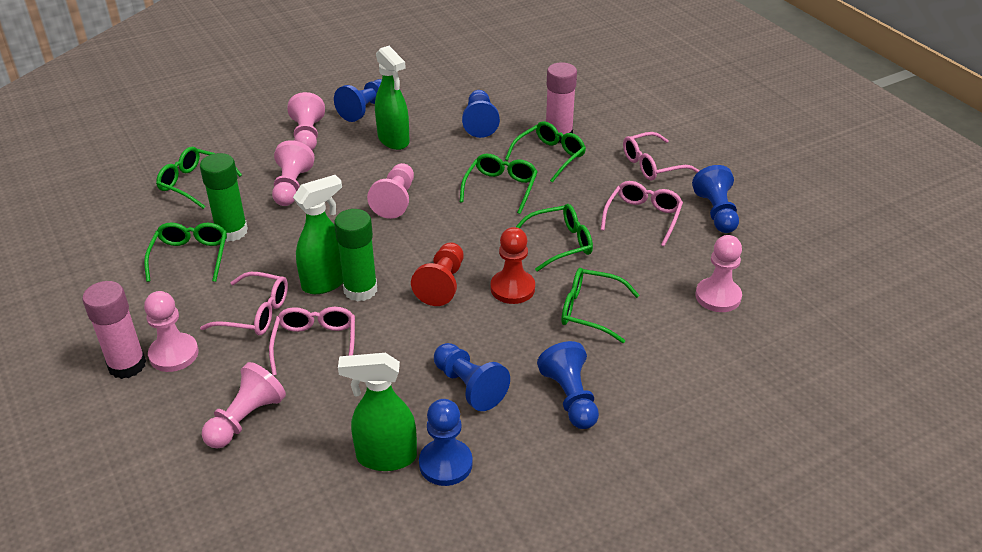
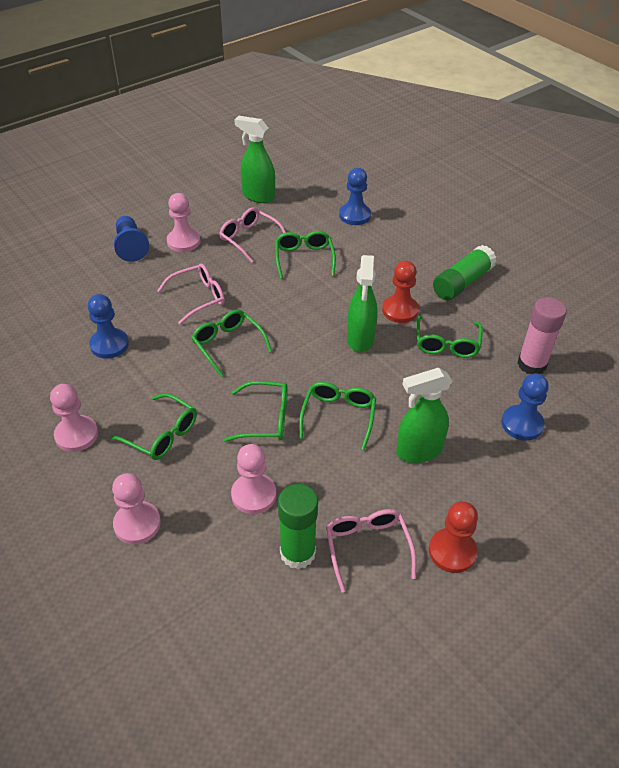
blue pawn: 6 -> 4
pink glasses: 4 -> 3
pink glue stick: 2 -> 1
pink pawn: 6 -> 4

